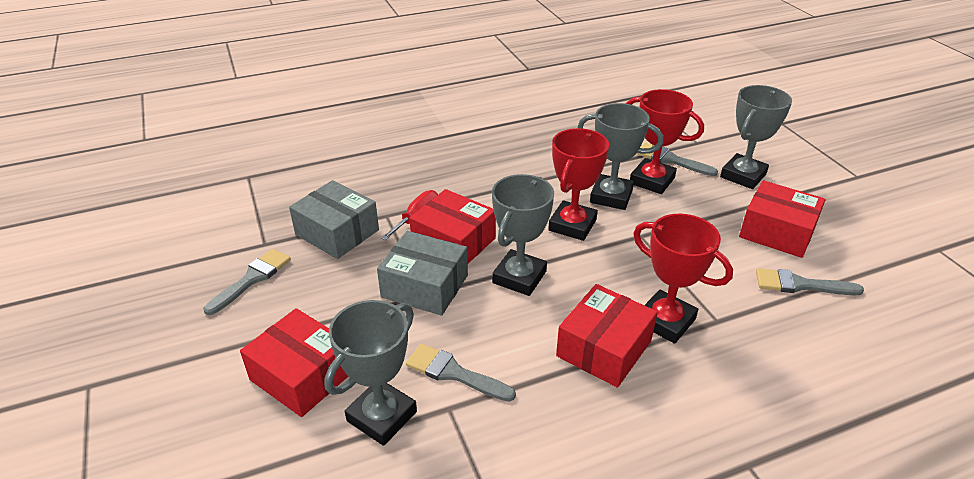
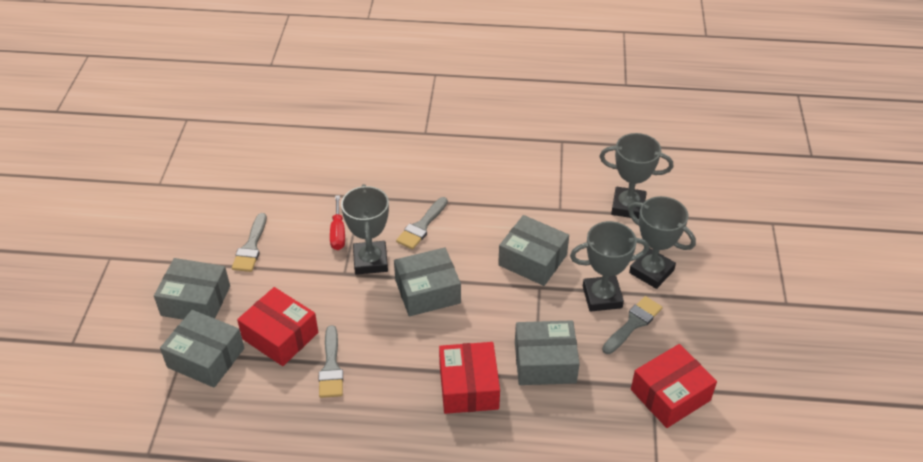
grey box: 2 -> 5
red box: 4 -> 3
red trophy: 3 -> 0

